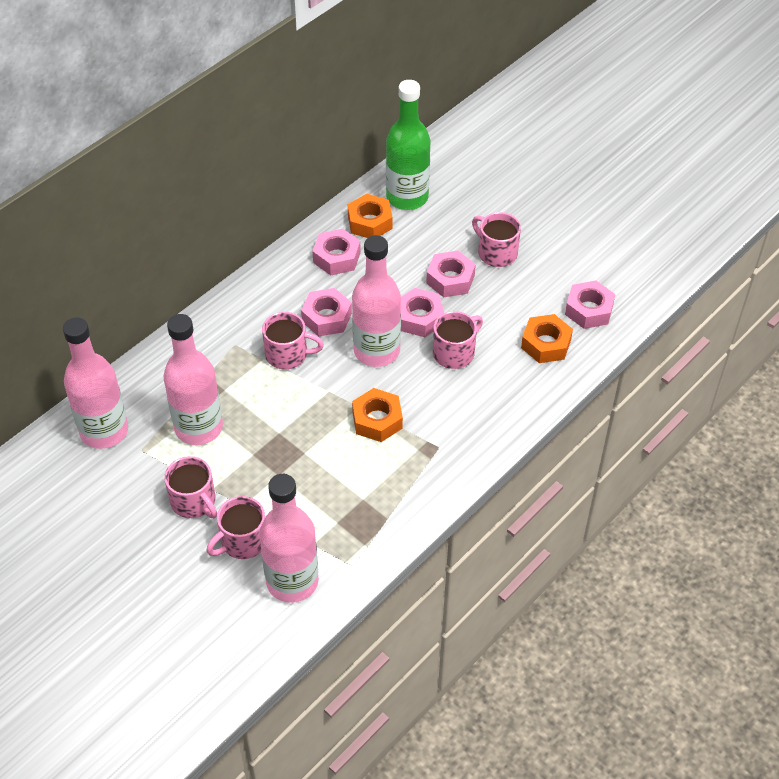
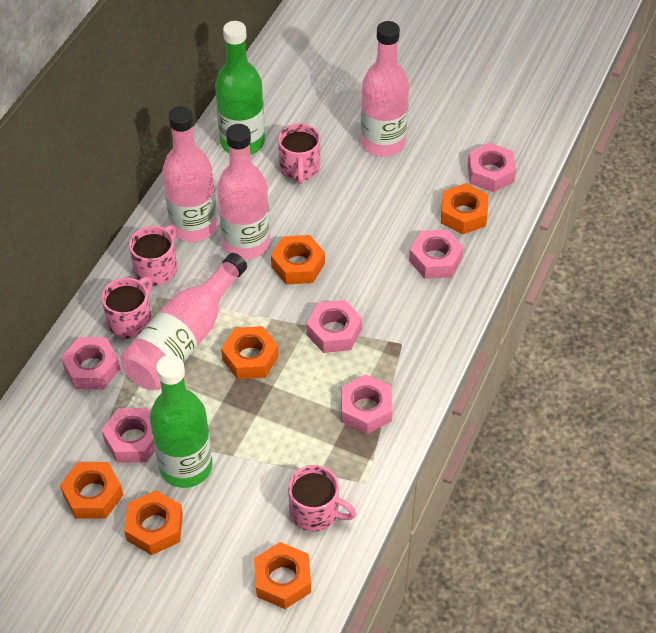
green bottle: 1 -> 2
orange nut: 3 -> 6
pink mug: 5 -> 4
pink nut: 5 -> 6

